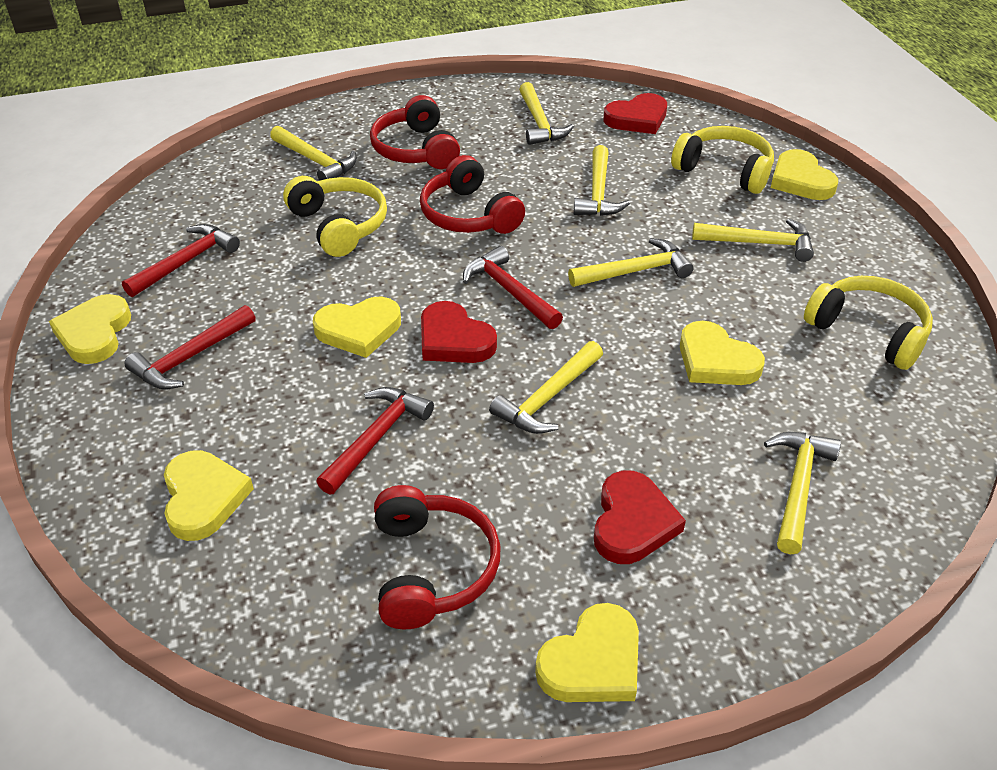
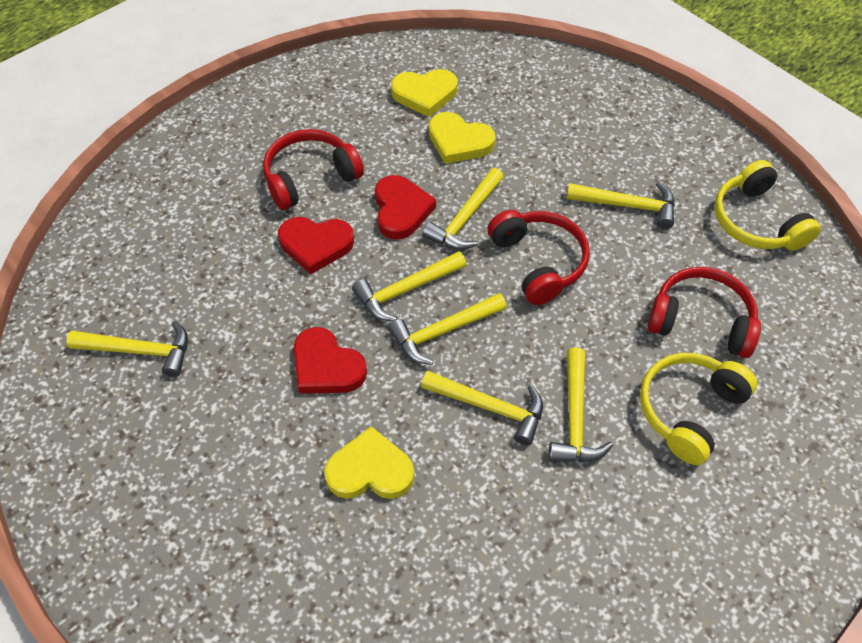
red hammer: 4 -> 0
yellow headphones: 3 -> 2
yellow heart: 6 -> 3

